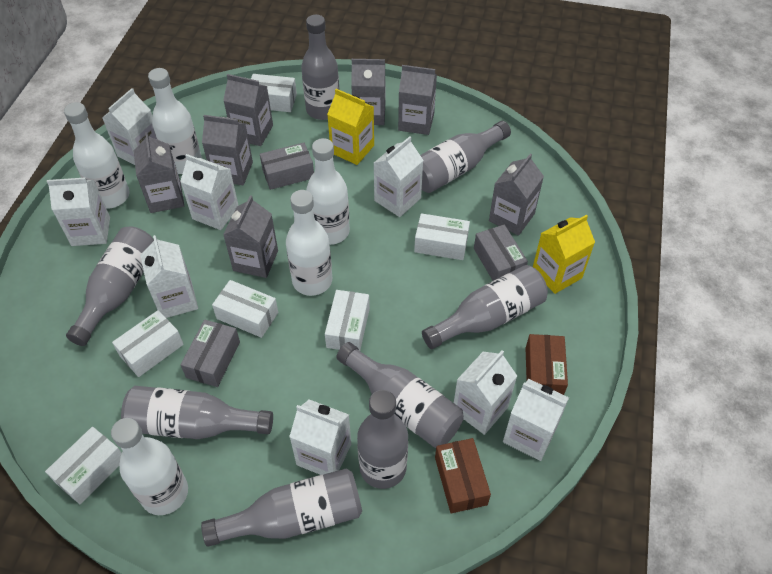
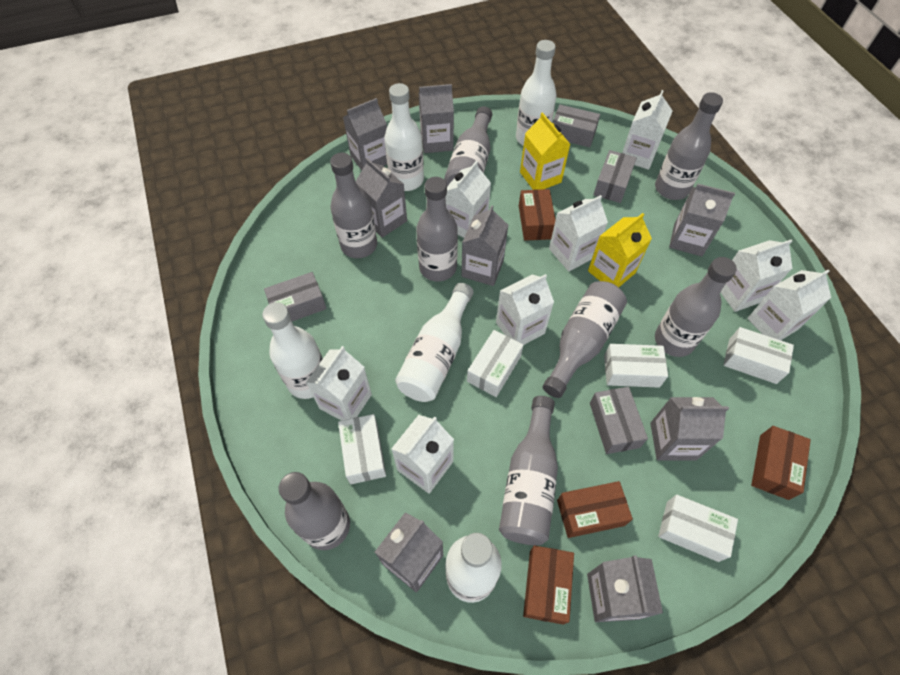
brown box: 2 -> 4
grey box: 3 -> 4
grey carton: 7 -> 8
white box: 6 -> 5

